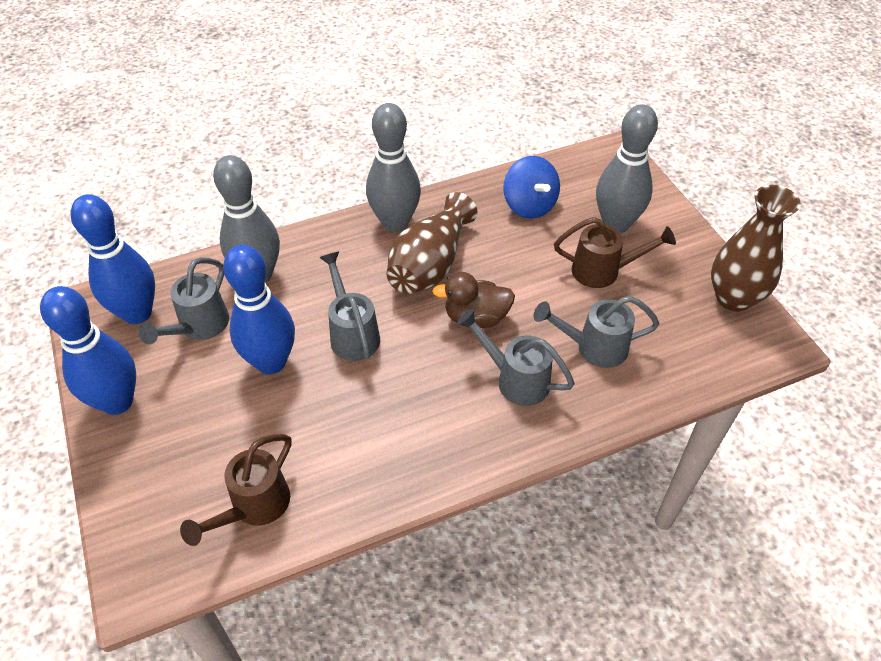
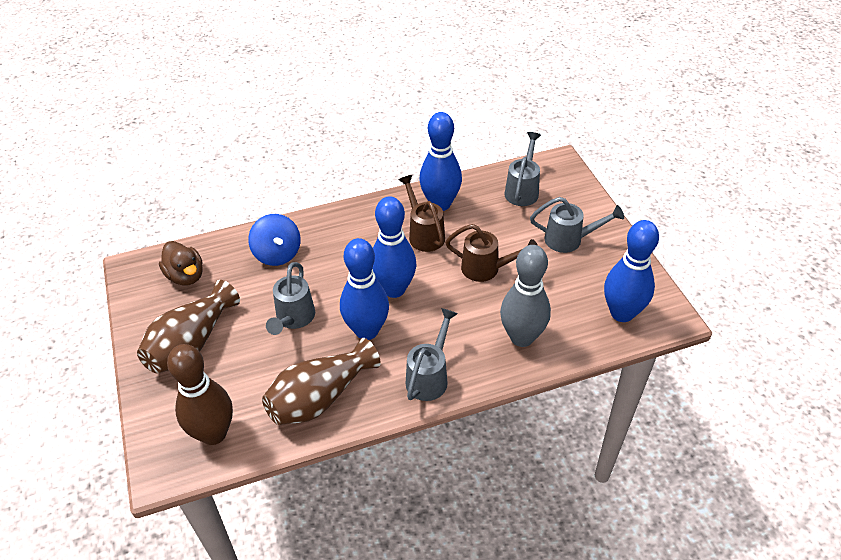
blue bowling pin: 3 -> 4
brown bowling pin: 0 -> 1
grey bowling pin: 3 -> 1

